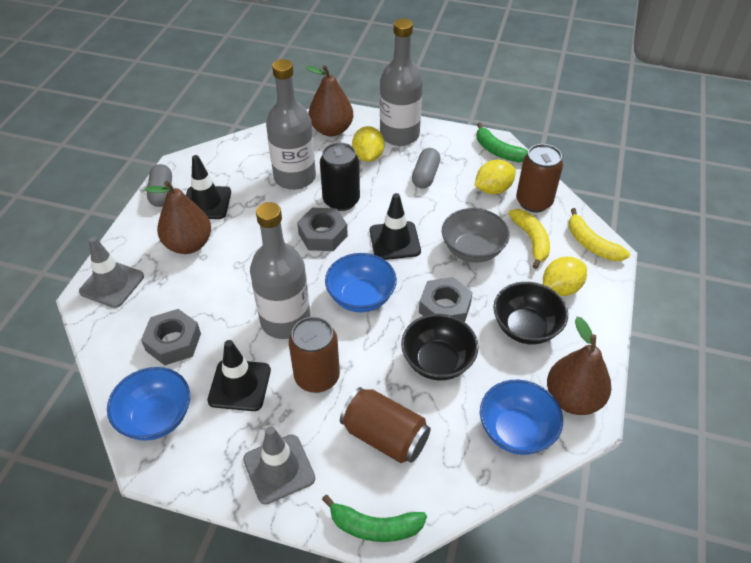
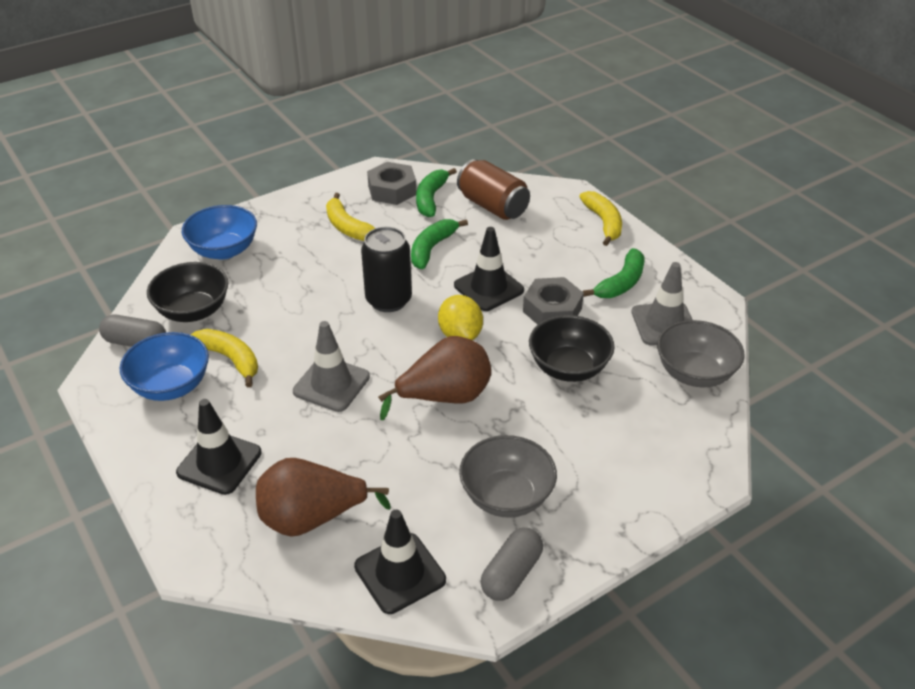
blue bowl: 3 -> 2
brown can: 3 -> 1
brown pear: 3 -> 2
green banana: 2 -> 3
grey bottle: 3 -> 0
grey bowl: 1 -> 2
grey nut: 3 -> 2
yellow banana: 2 -> 3
yellow lemon: 3 -> 1

